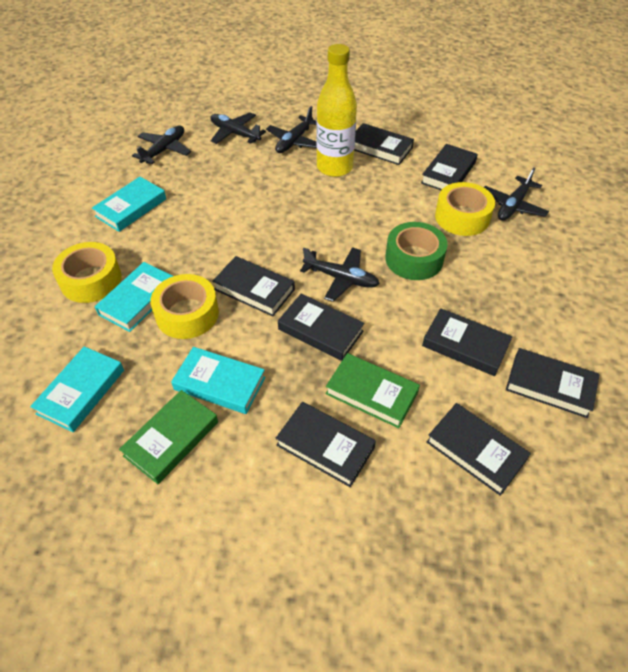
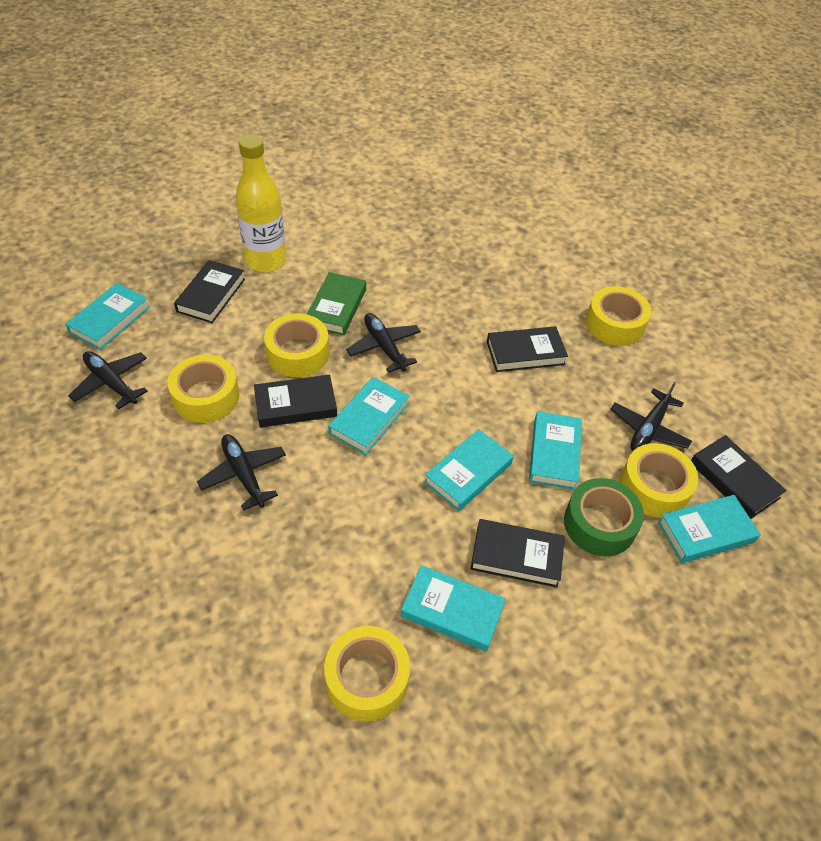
black book: 8 -> 5
black plane: 5 -> 4
green book: 2 -> 1
turquoise book: 4 -> 6
yellow tape: 3 -> 5

